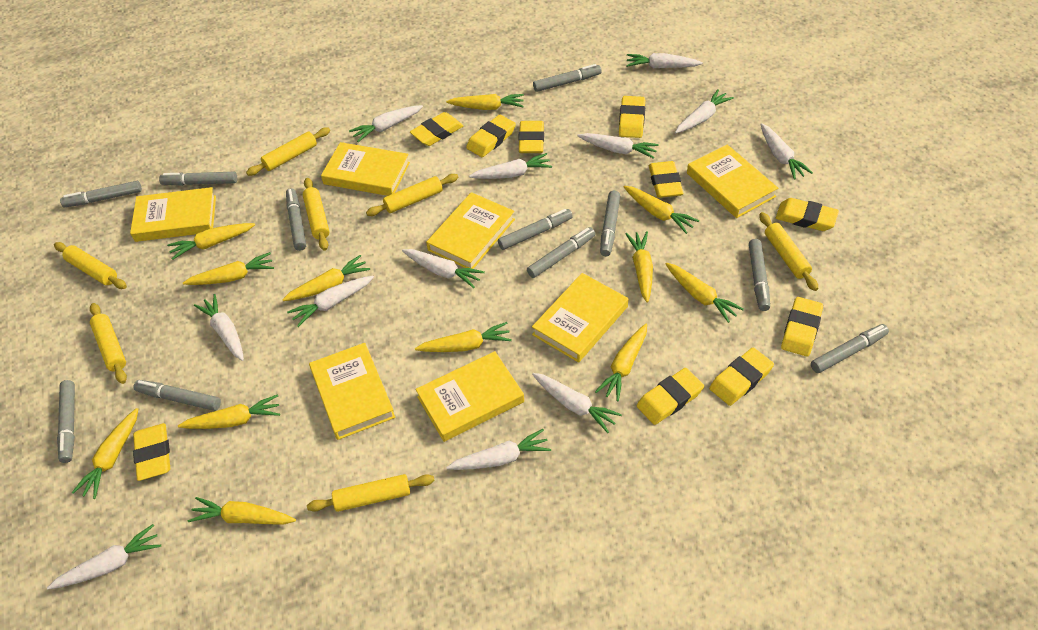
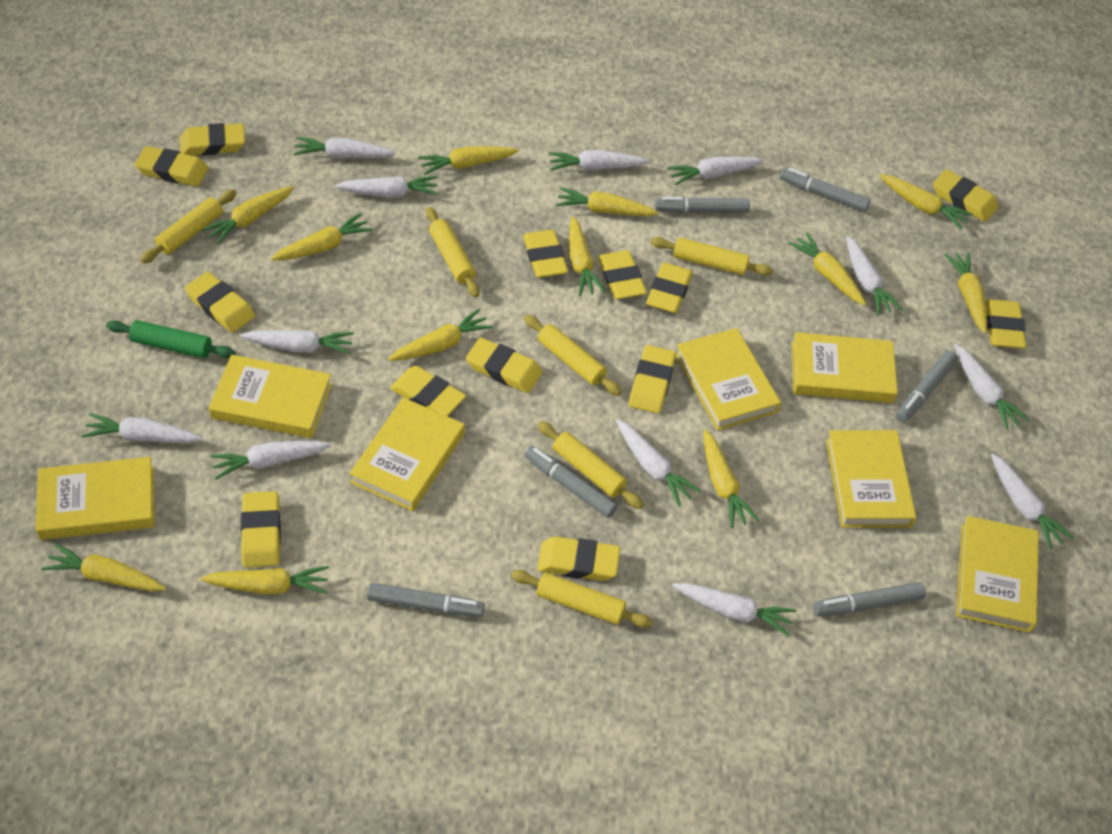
green rolling pin: 0 -> 1
grey marker: 11 -> 6
yellow eraser: 10 -> 13
yellow rolling pin: 7 -> 6

